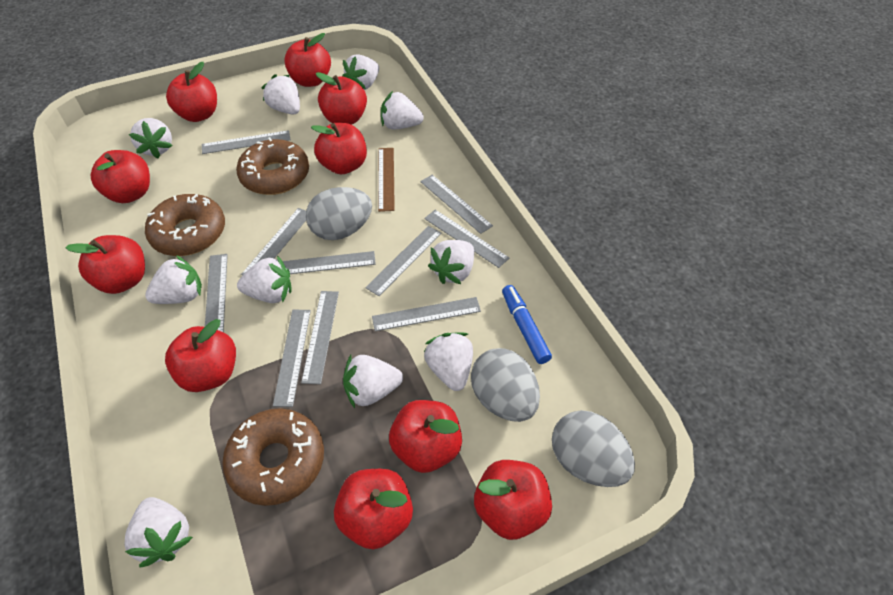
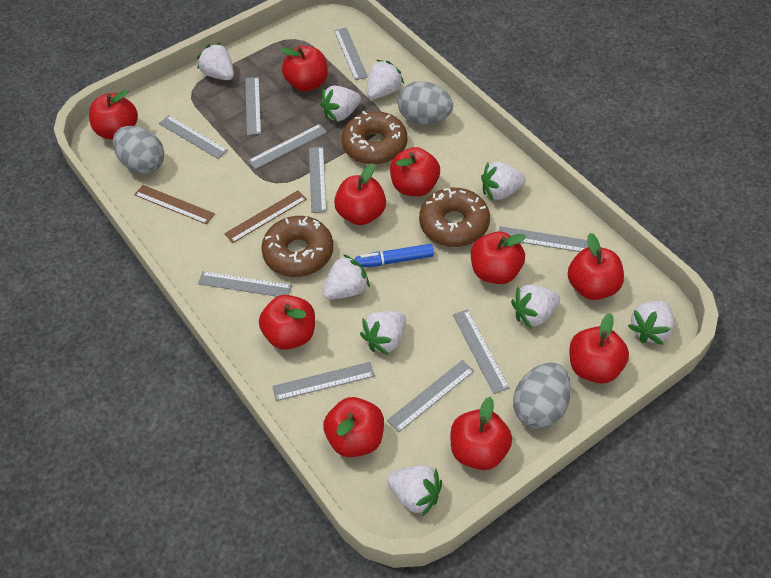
brown ruler: 1 -> 2
white strawberry: 10 -> 9

